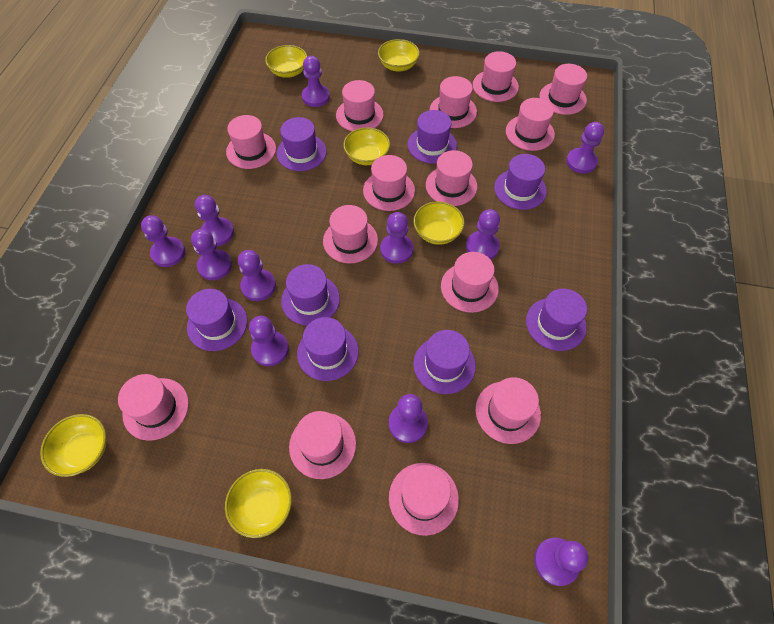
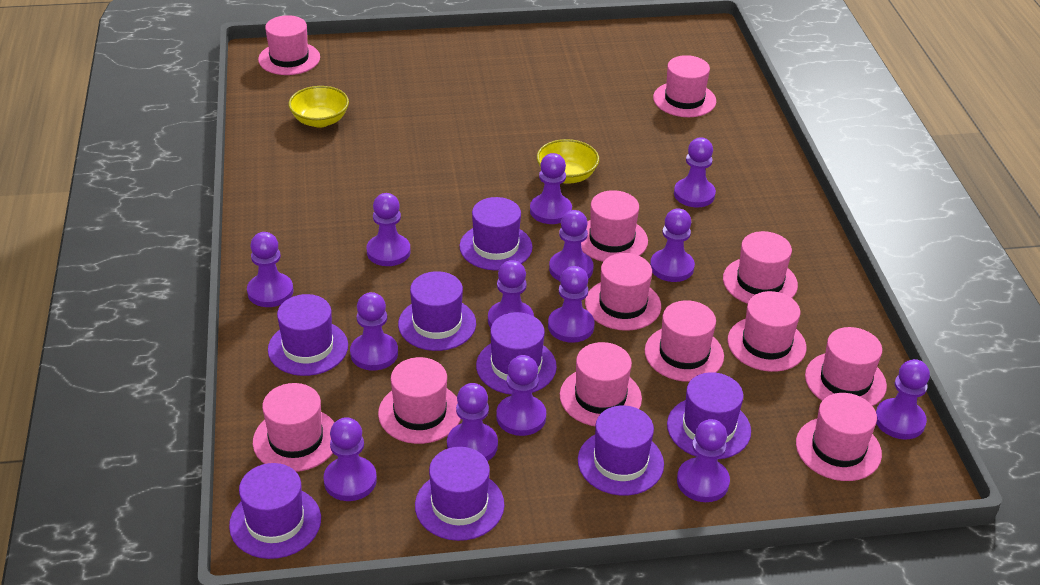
pink hat: 14 -> 12
purple pawn: 11 -> 14
yellow bowl: 6 -> 2

